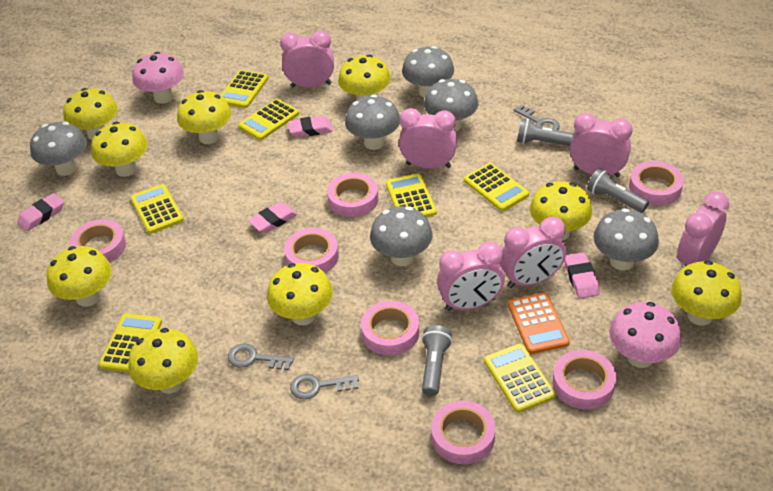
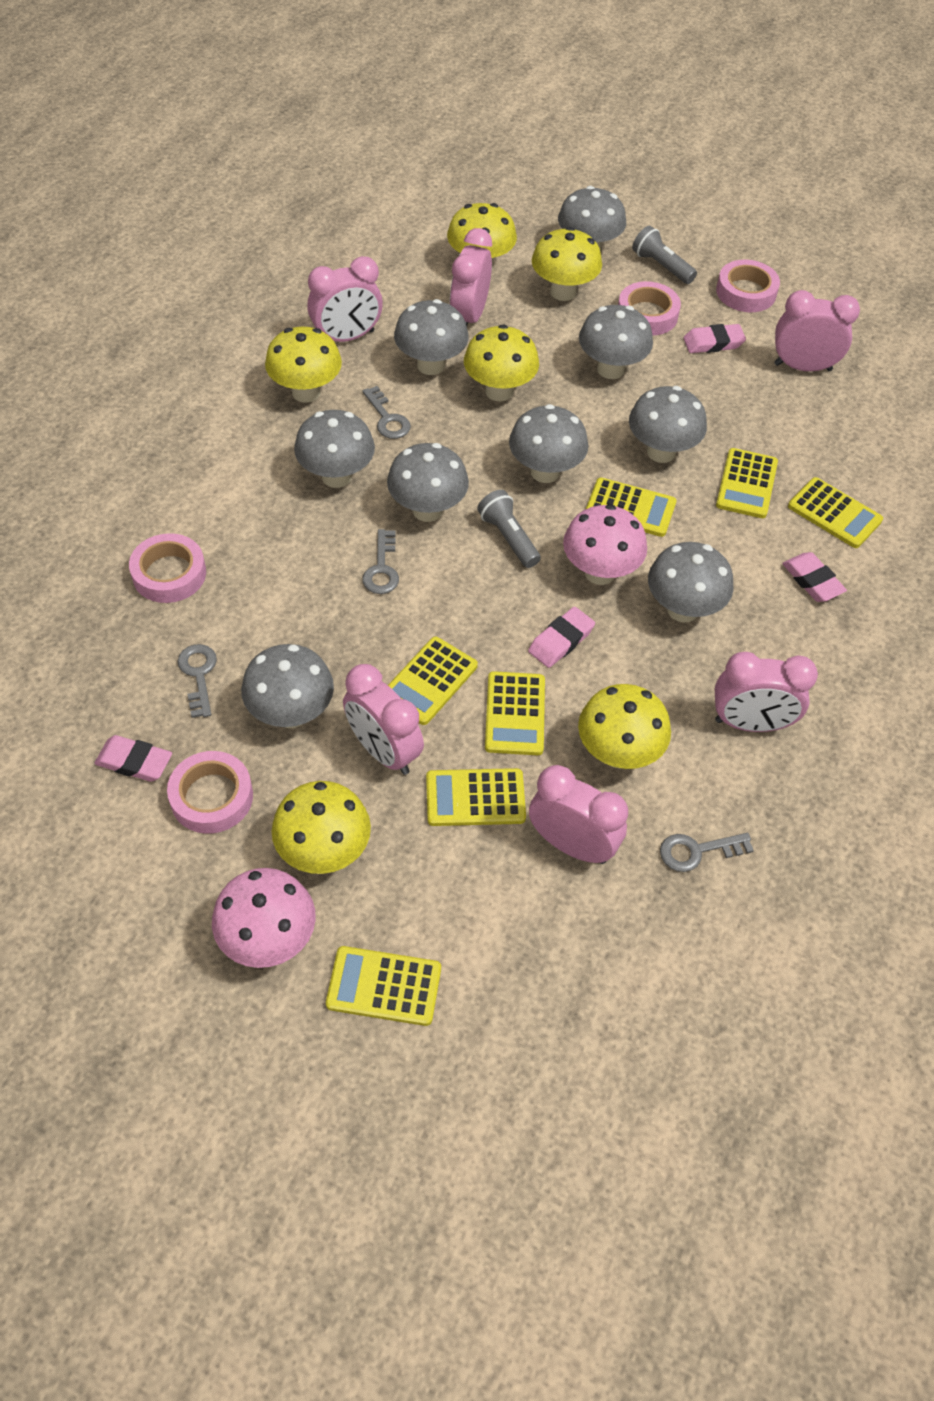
grey flashlight: 3 -> 2
grey key: 3 -> 4
grey mushroom: 6 -> 9
orange calculator: 1 -> 0
pink tape: 7 -> 4
yellow mushroom: 9 -> 6

